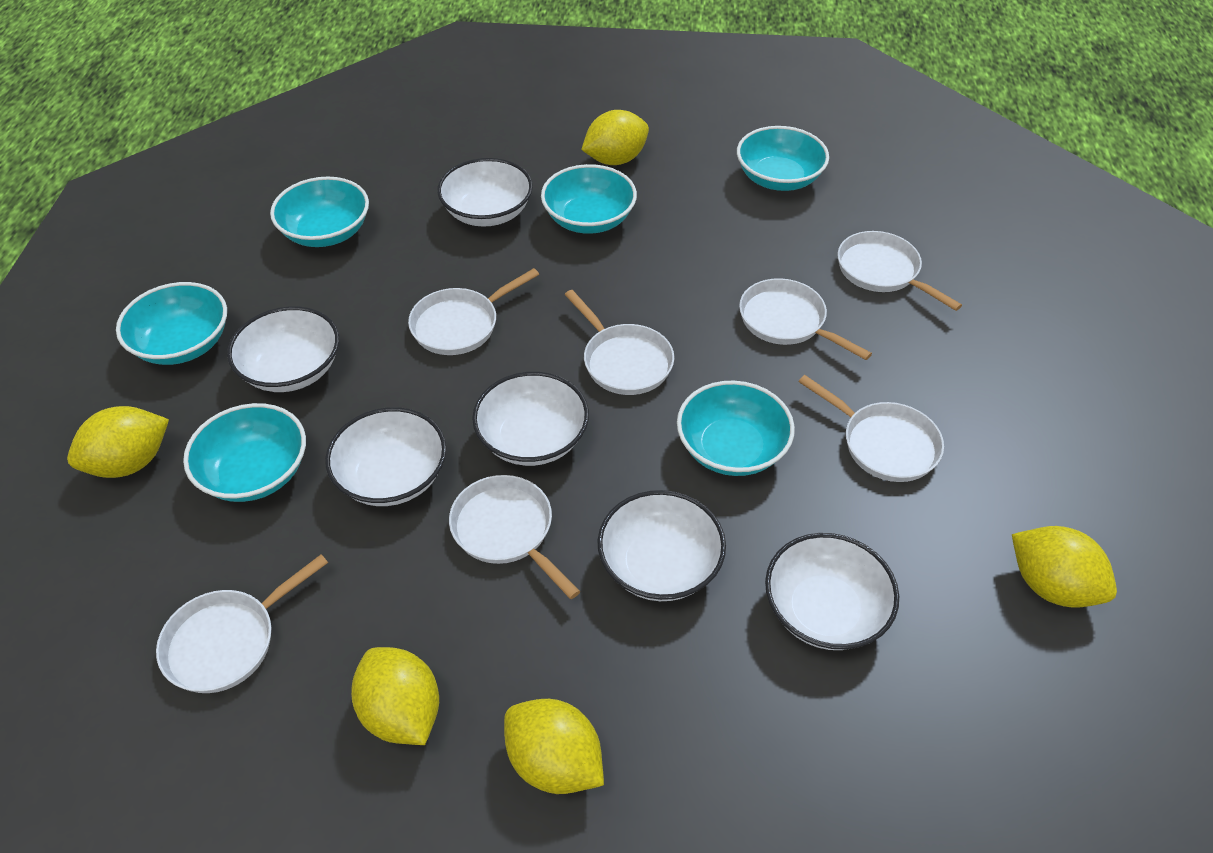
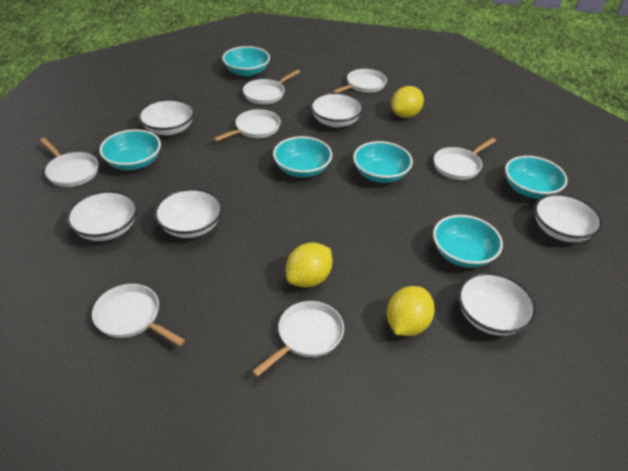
yellow lemon: 5 -> 3

